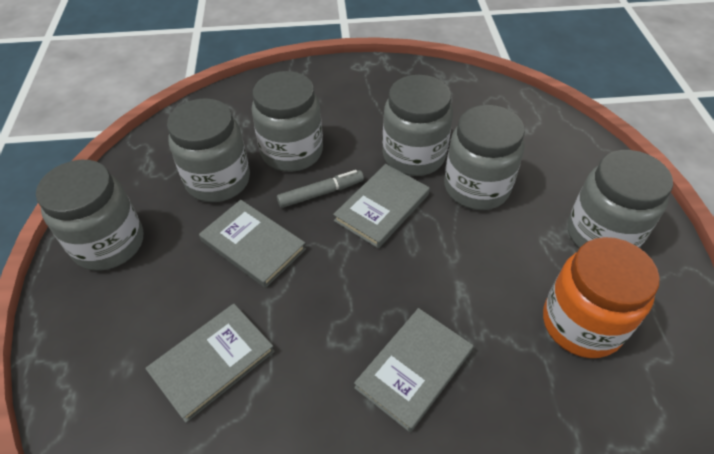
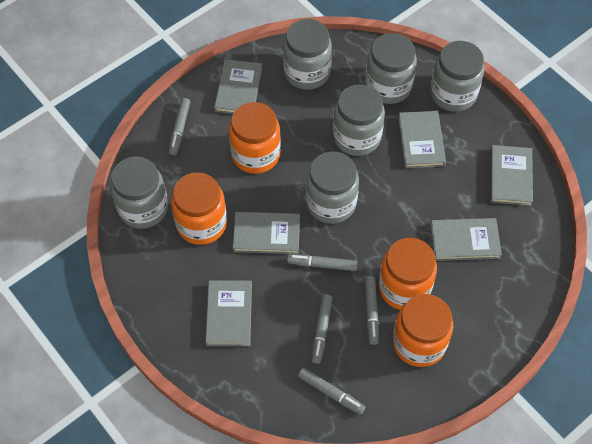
grey book: 4 -> 6
grey marker: 1 -> 5
orange jar: 1 -> 4

